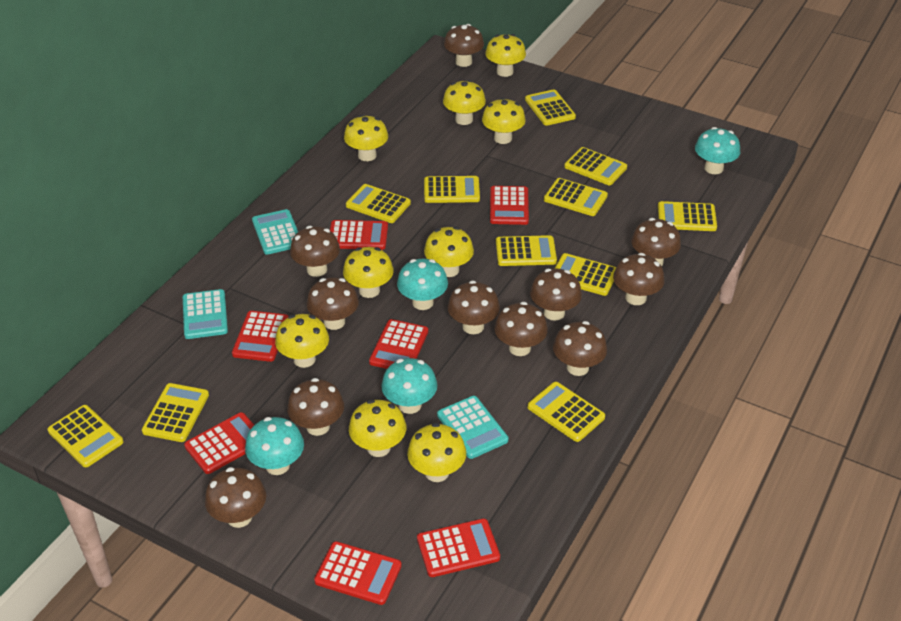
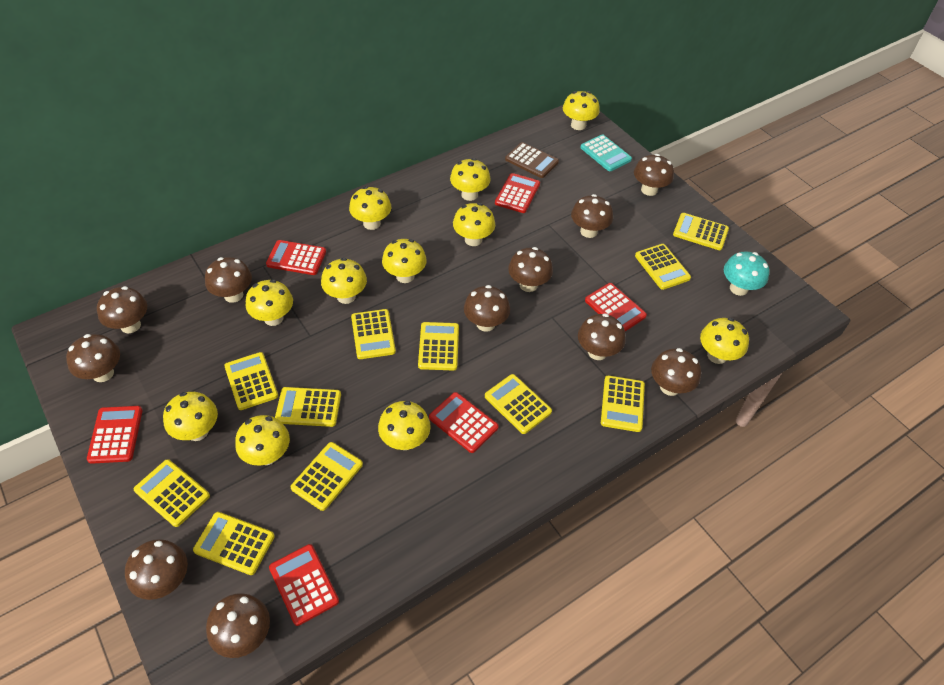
brown calculator: 0 -> 1
red calculator: 7 -> 6
turquoise calculator: 3 -> 1
turquoise mushroom: 4 -> 1
yellow mushroom: 9 -> 11

